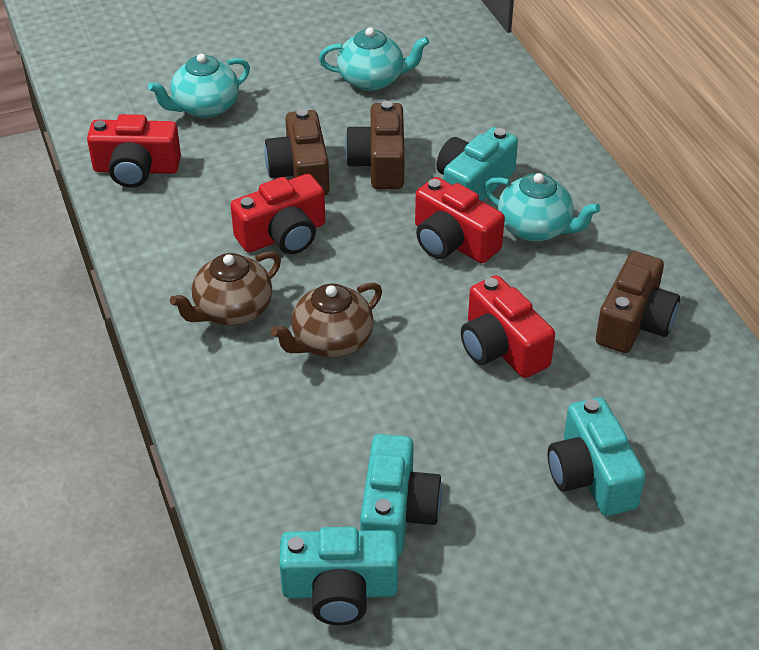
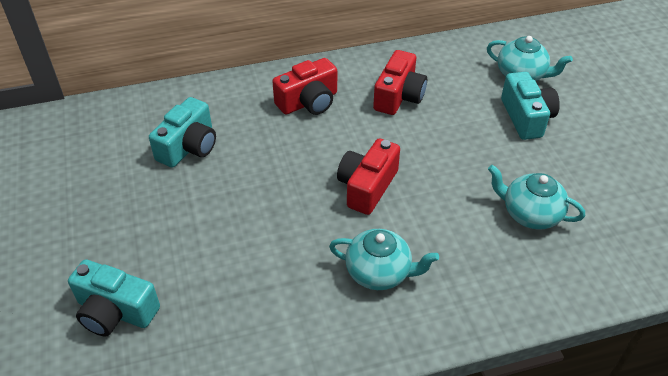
brown camera: 3 -> 0
brown teapot: 2 -> 0
red camera: 4 -> 3
turquoise camera: 4 -> 3

